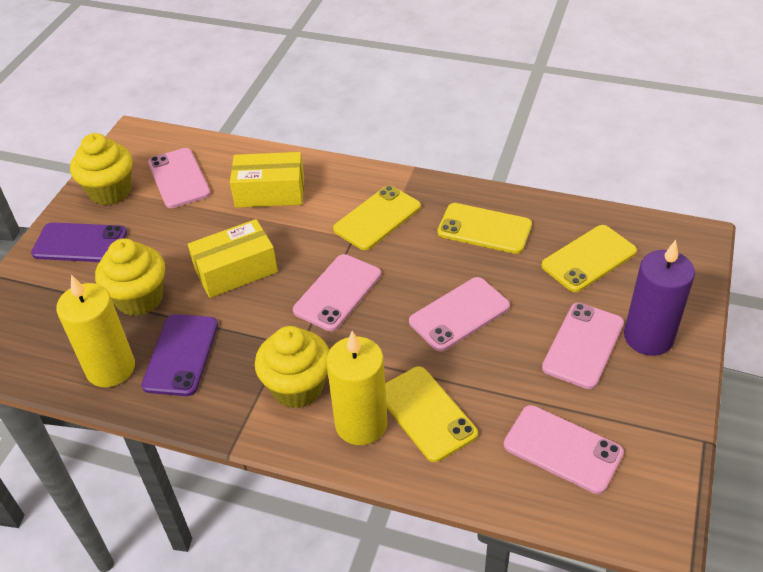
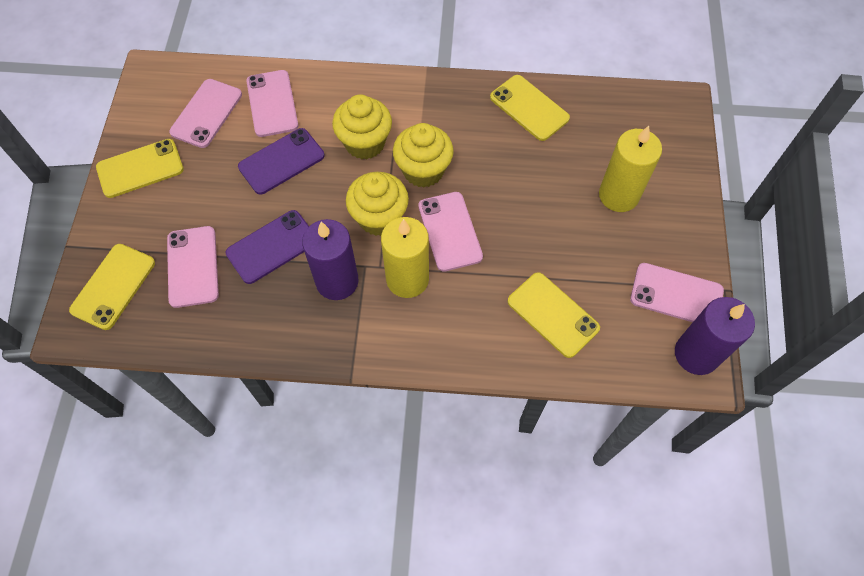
purple candle: 1 -> 2
yellow box: 2 -> 0

